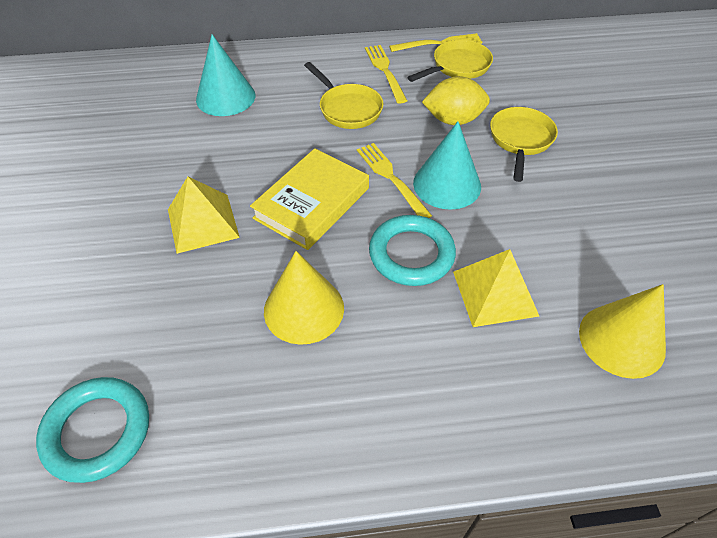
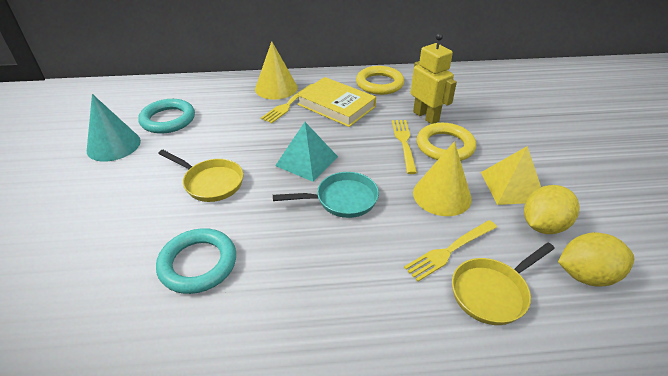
turquoise cone: 2 -> 1
turquoise pan: 0 -> 1
turquoise pyramid: 0 -> 1
yellow lemon: 1 -> 2
yellow pan: 3 -> 2
yellow pyramid: 2 -> 1
yellow ring: 0 -> 2
yellow robot: 0 -> 1

